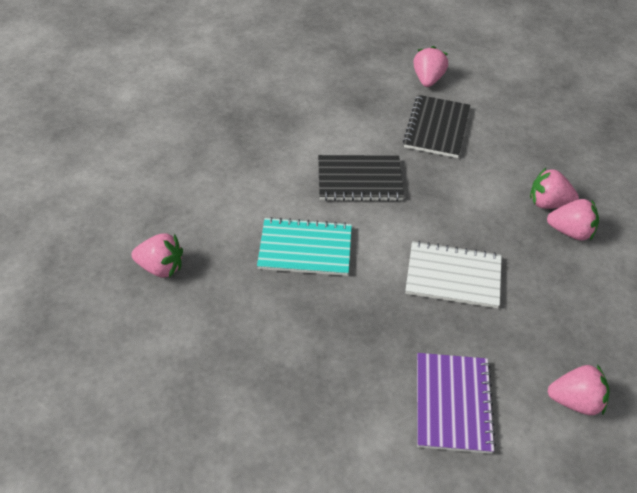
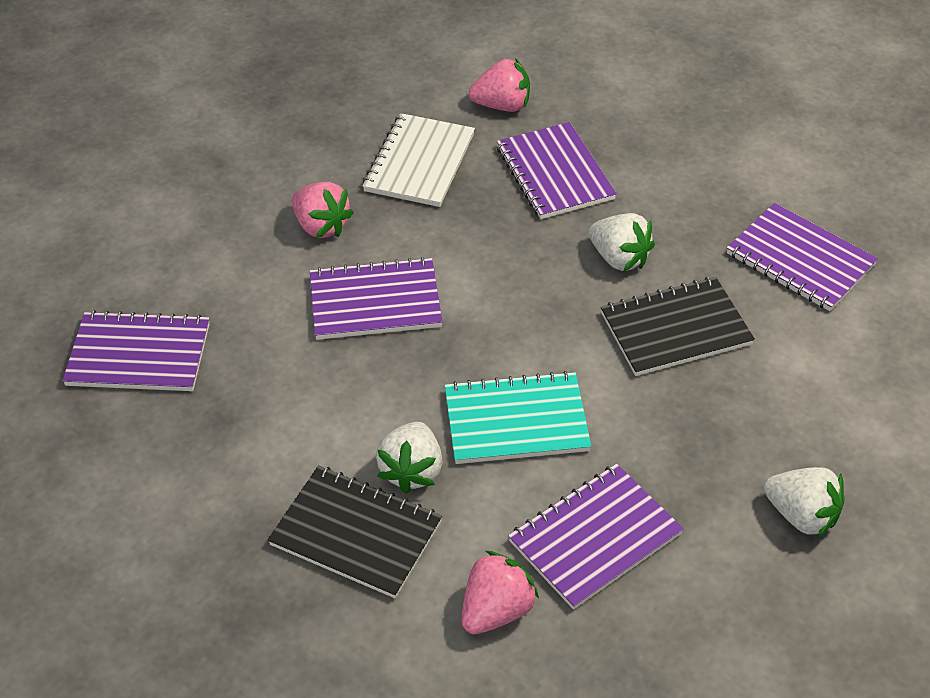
pink strawberry: 5 -> 3
purple notebook: 1 -> 5
white strawberry: 0 -> 3

